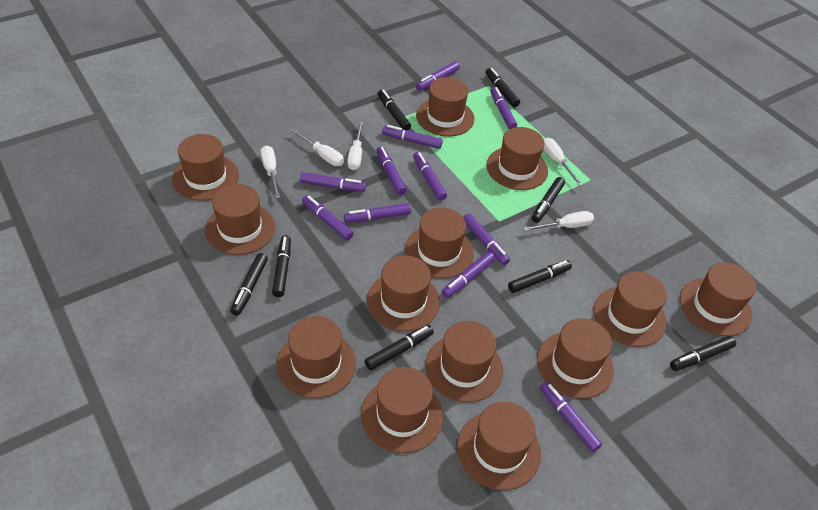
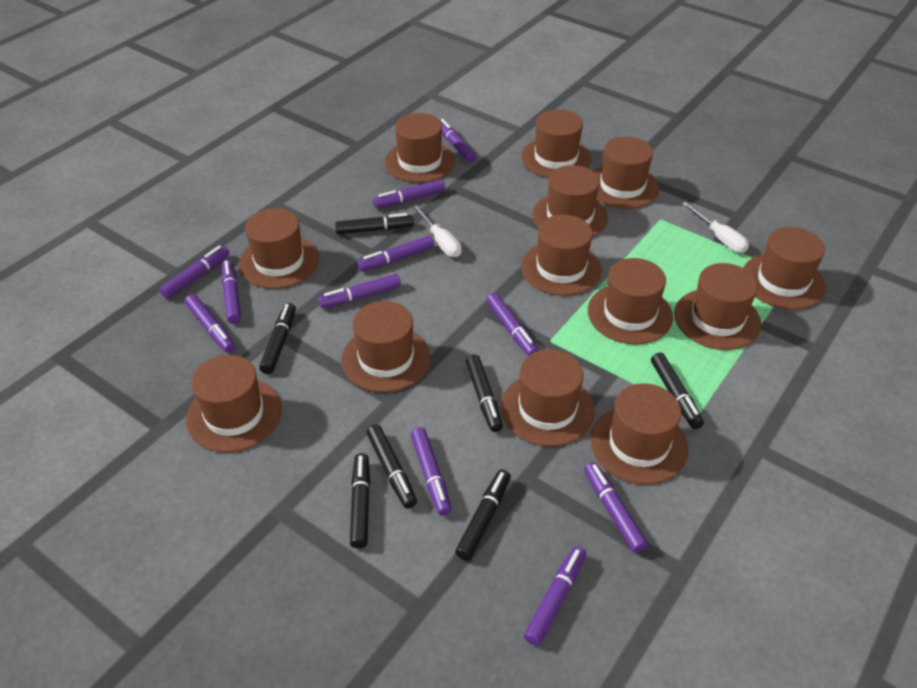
black marker: 8 -> 7
white screwdriver: 5 -> 2

